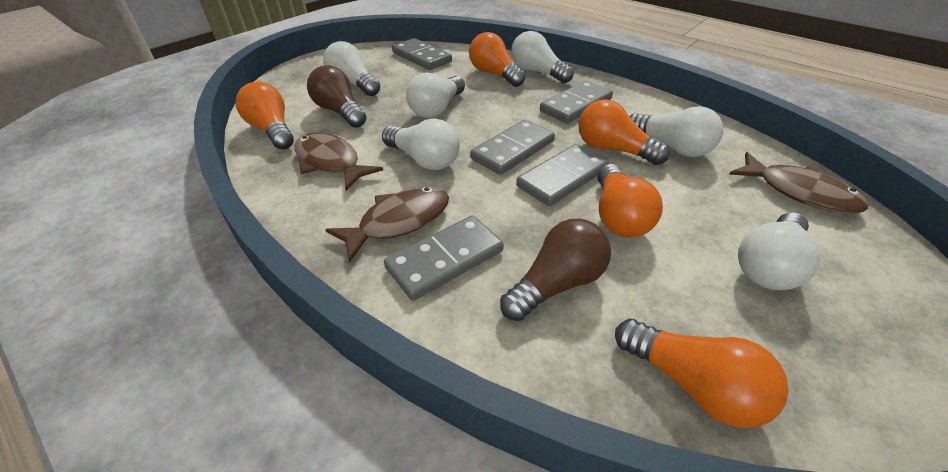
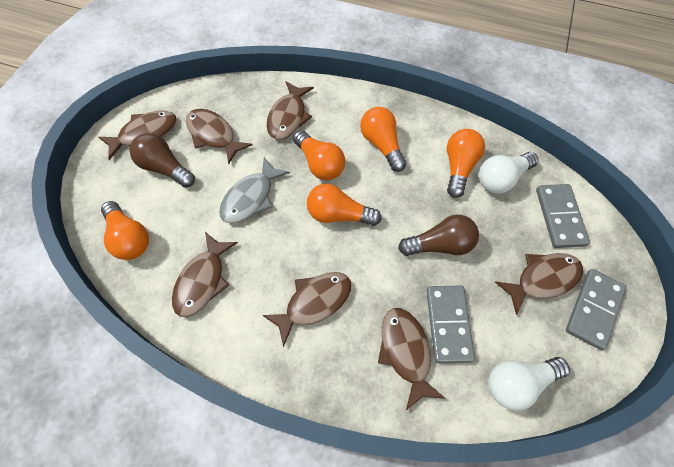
brown fish: 3 -> 7
grey domino: 5 -> 3
grey fish: 0 -> 1
white light bulb: 6 -> 2

